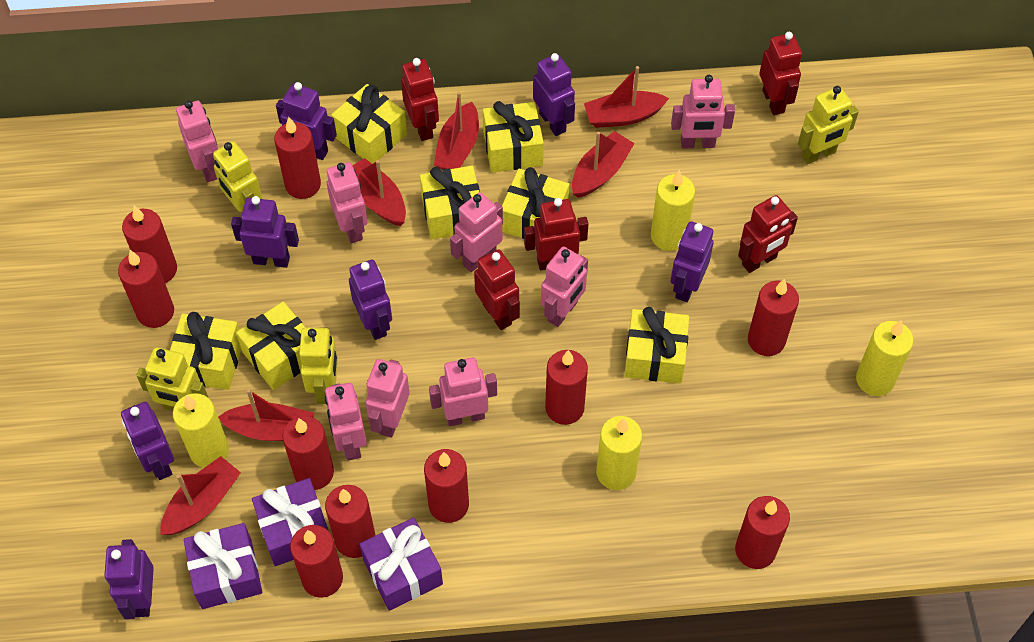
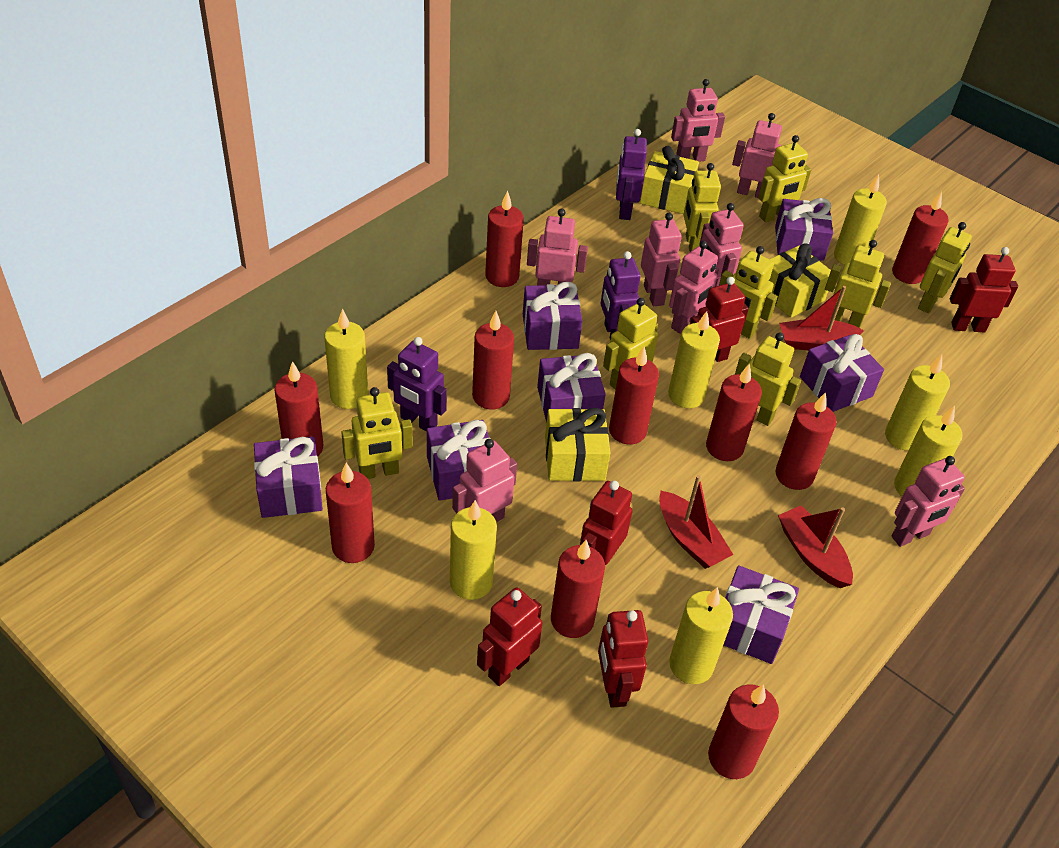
purple gift: 3 -> 7
purple robot: 7 -> 3
red boat: 6 -> 3
yellow candle: 4 -> 7
yellow gift: 7 -> 3
yellow robot: 4 -> 8

